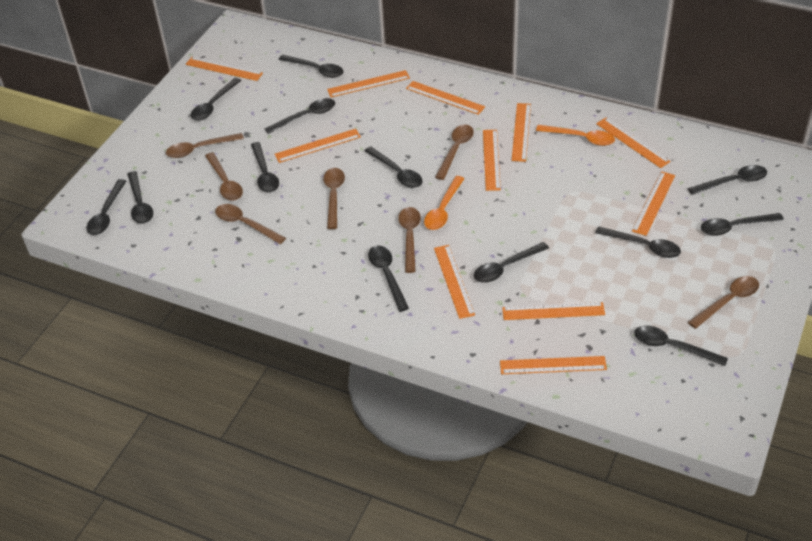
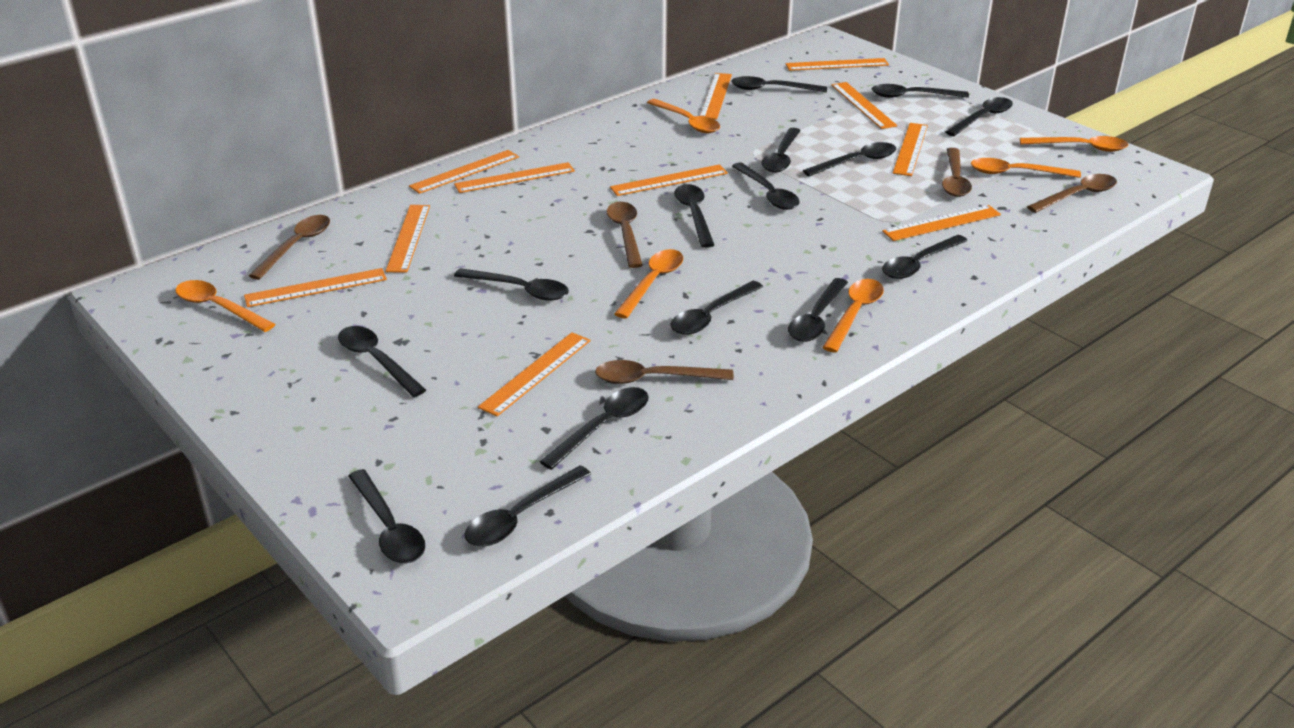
black spoon: 13 -> 15
brown spoon: 7 -> 5
orange spoon: 2 -> 6

